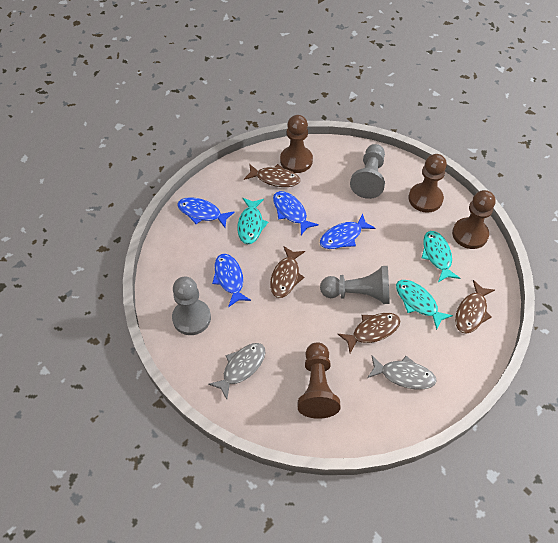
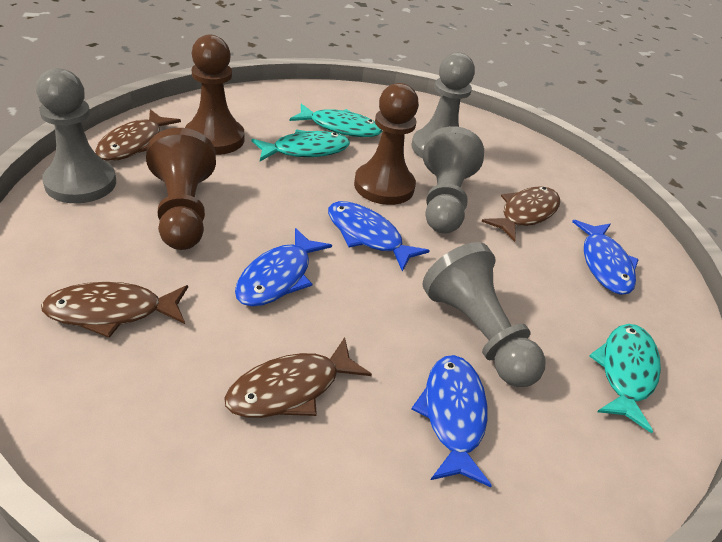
brown pawn: 4 -> 3
grey fish: 2 -> 0
grey pawn: 3 -> 4

